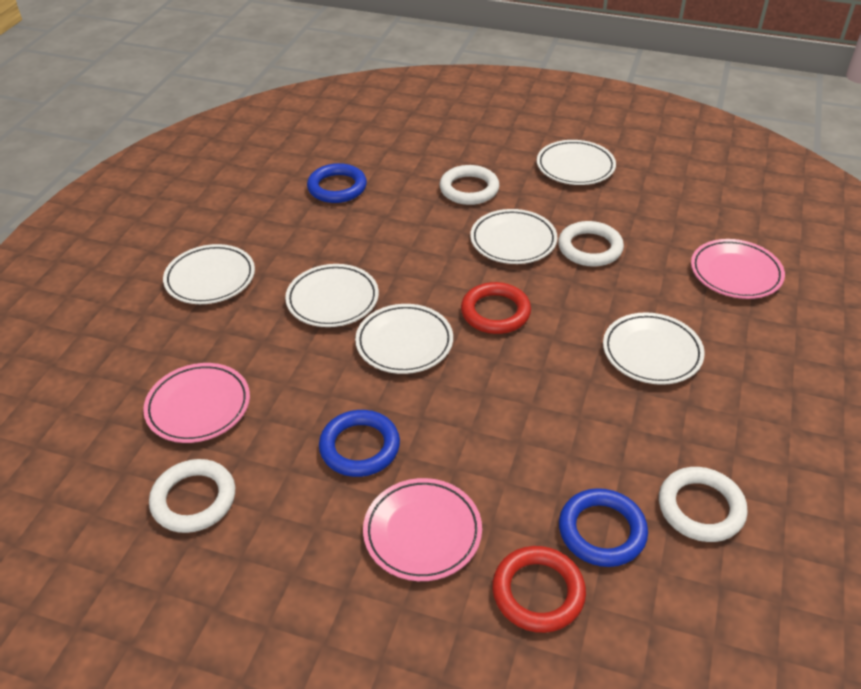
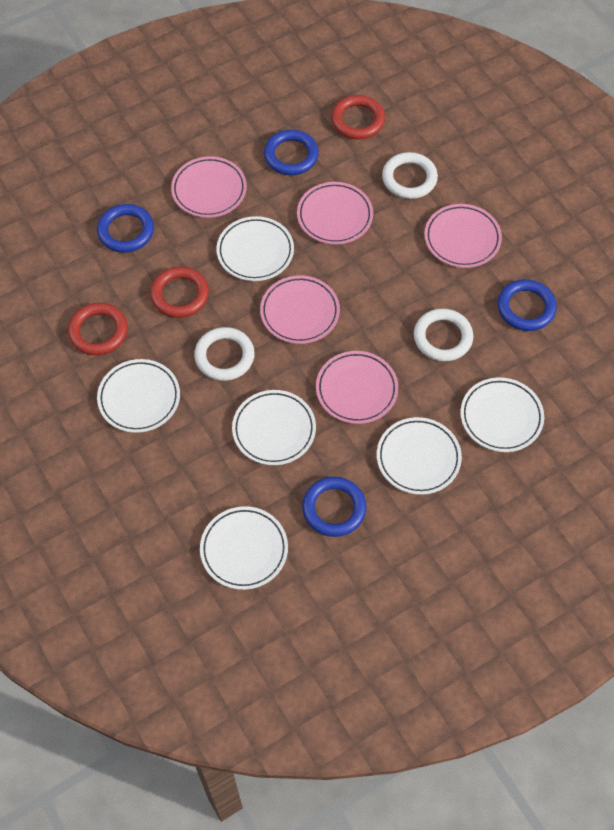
blue ring: 3 -> 4
pink plate: 3 -> 5
red ring: 2 -> 3
white ring: 4 -> 3

